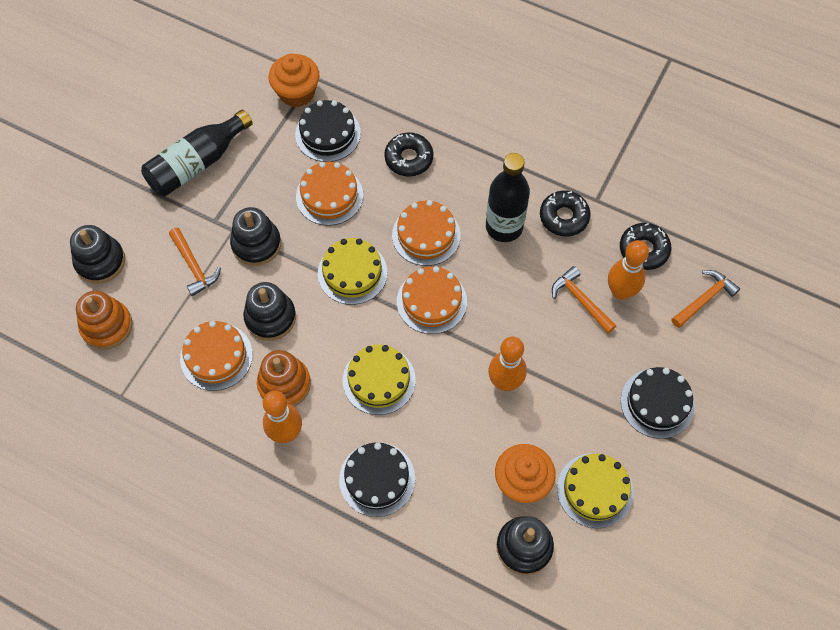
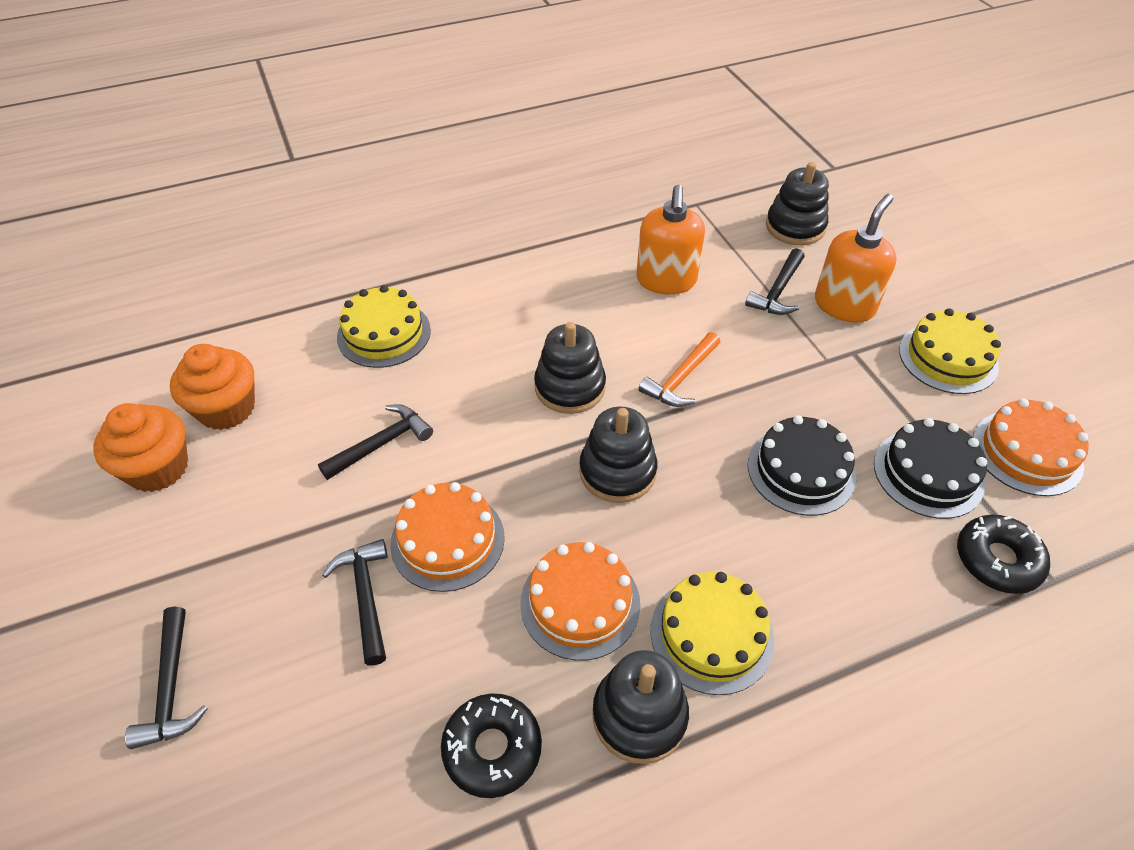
black bottle: 2 -> 0
black cake: 3 -> 2
black donut: 3 -> 2
black hammer: 0 -> 4
orange bowling pin: 3 -> 0
orange cake: 4 -> 3
orange hammer: 3 -> 1
orange soap dispenser: 0 -> 2
orange stacking toy: 2 -> 0

